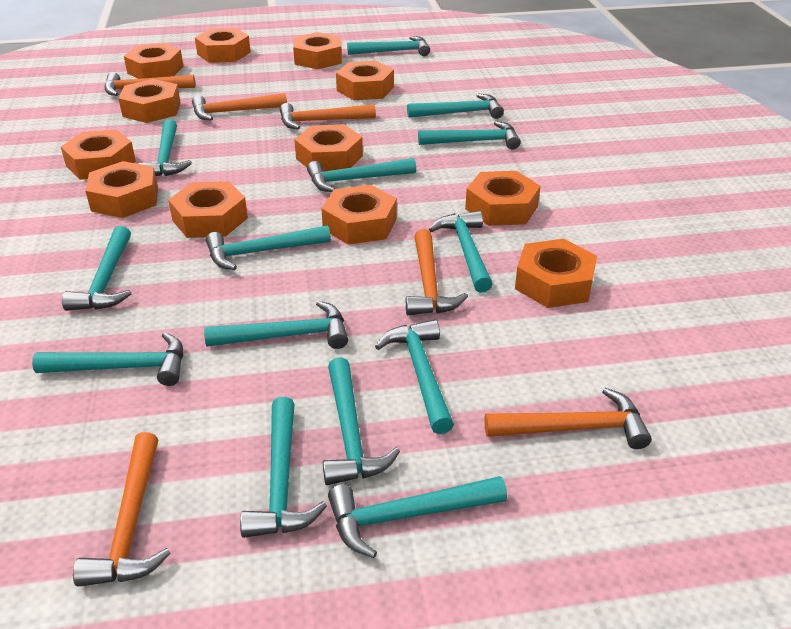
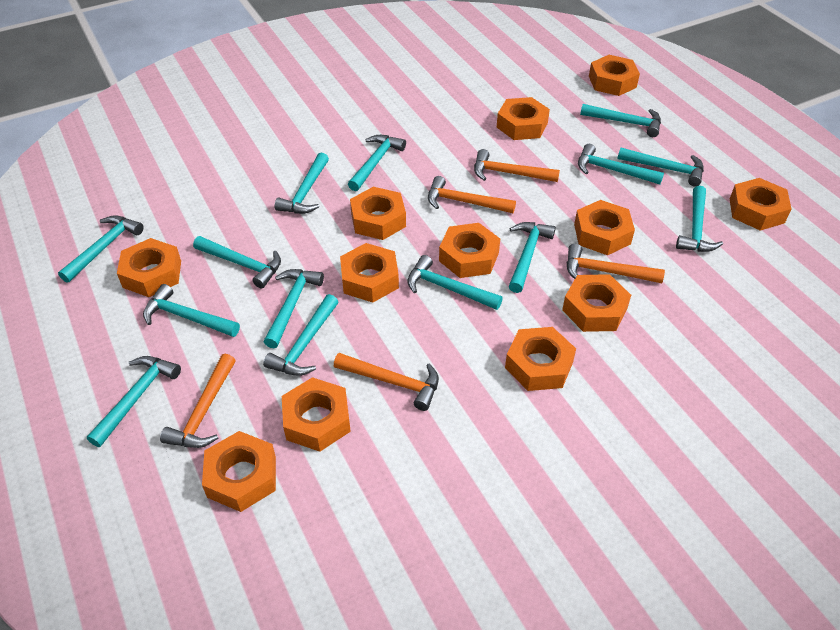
orange hammer: 6 -> 5

